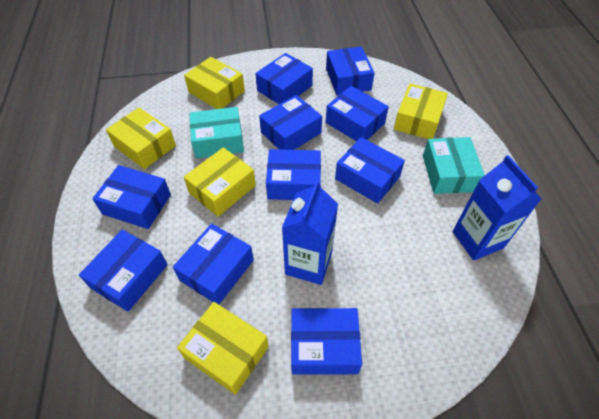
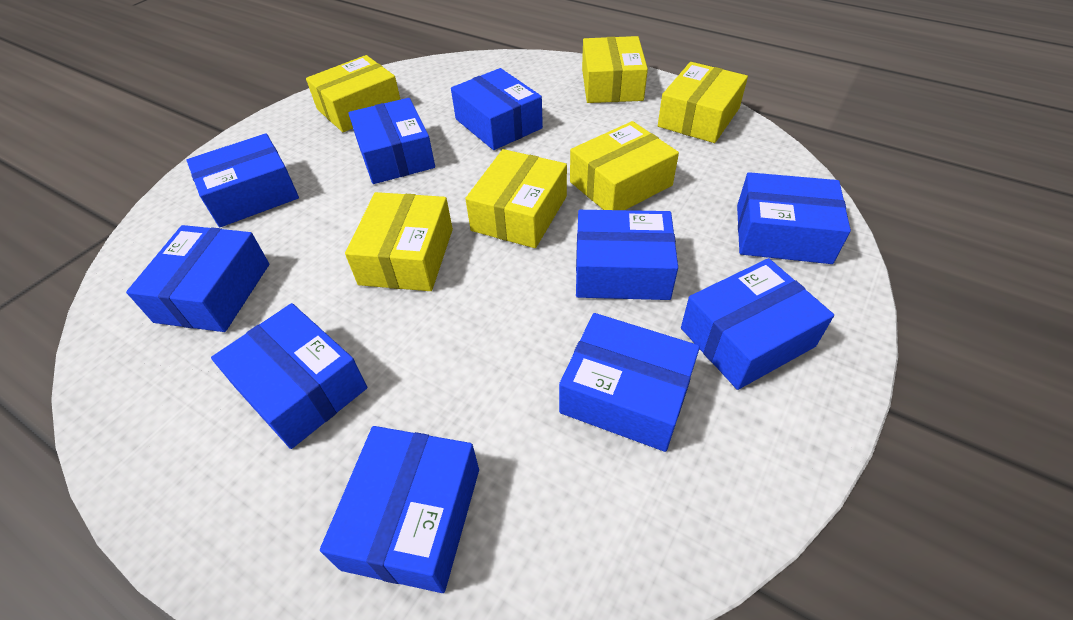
blue carton: 2 -> 0
turquoise box: 2 -> 0
yellow box: 5 -> 6

